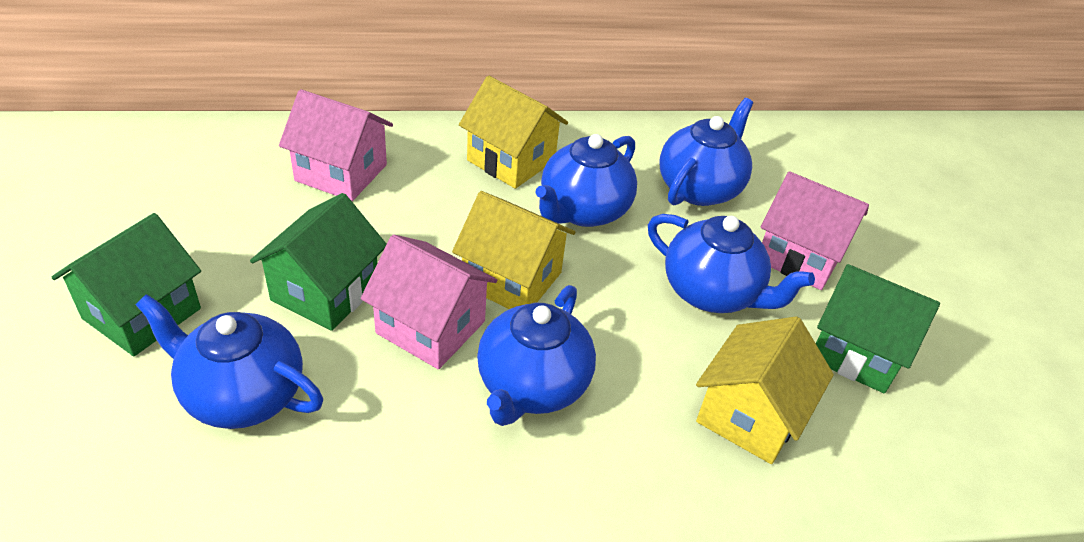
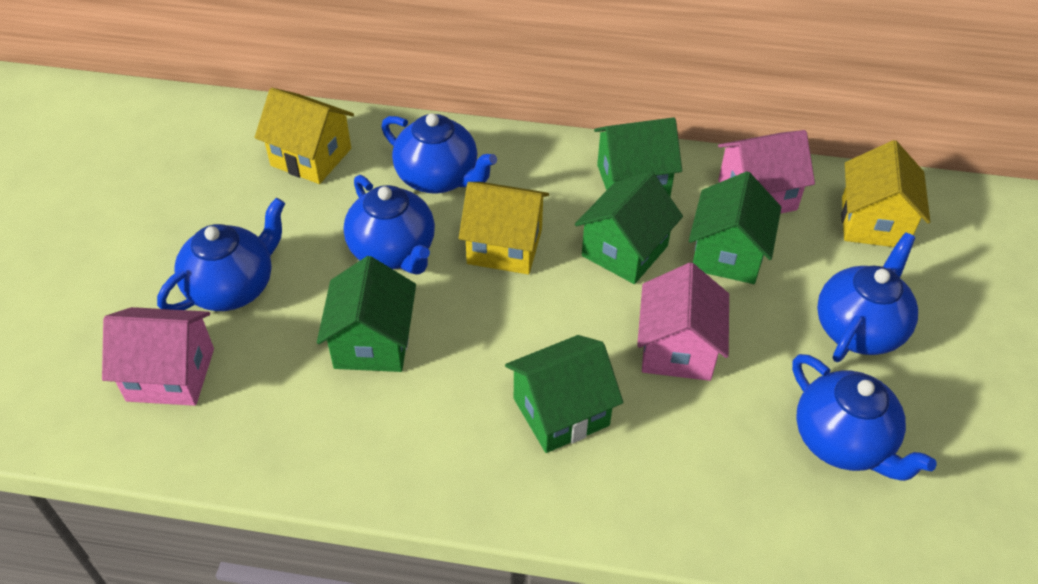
green house: 3 -> 5

